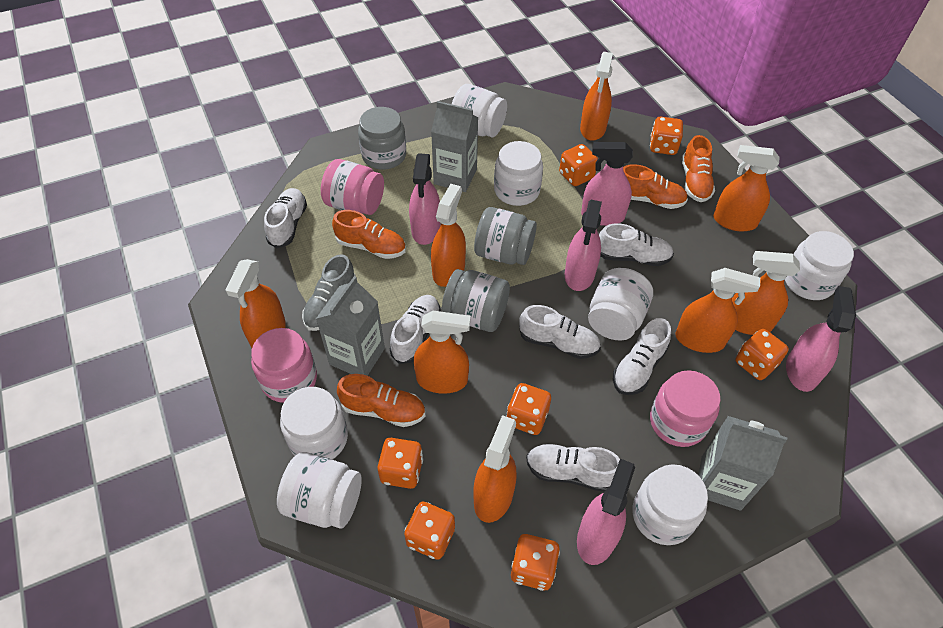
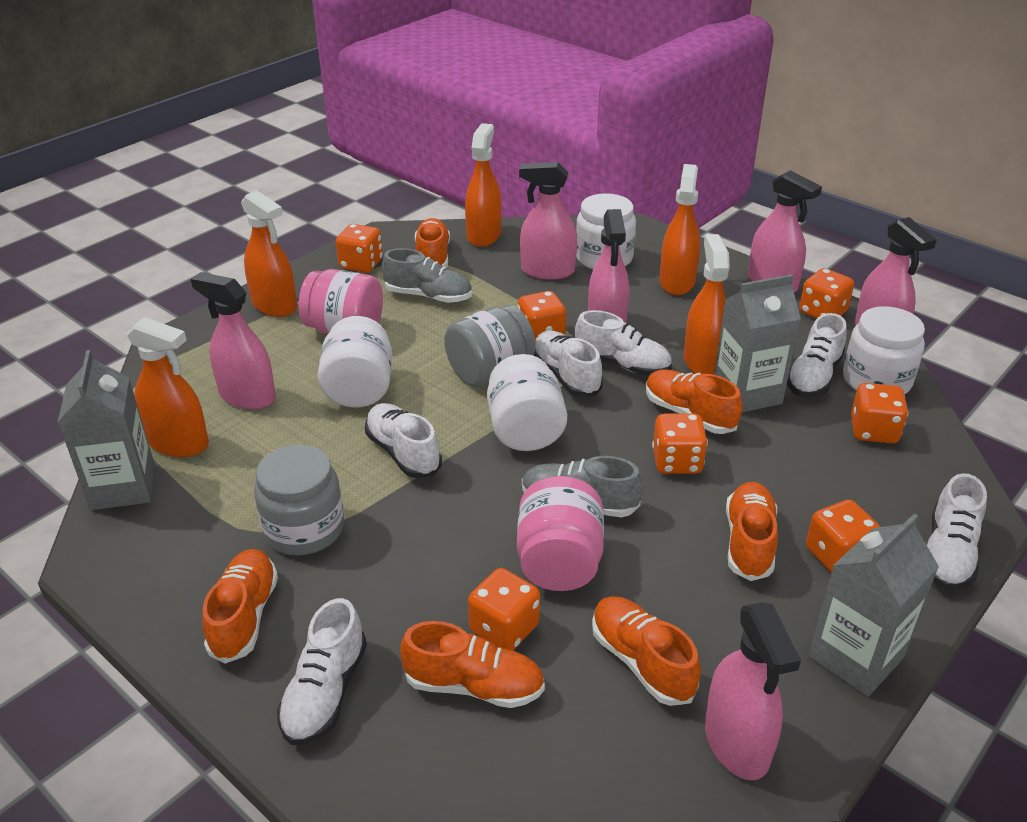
grey jar: 3 -> 2
grey shoe: 1 -> 2
orange shoe: 4 -> 6
orange spray bottle: 8 -> 5
pink jar: 3 -> 2
pink spray bottle: 5 -> 6
white jar: 7 -> 4

